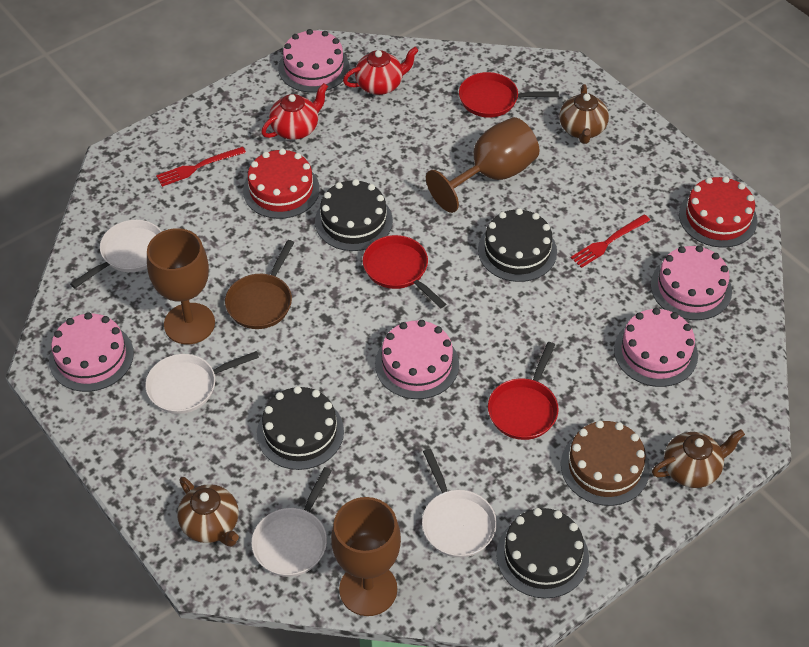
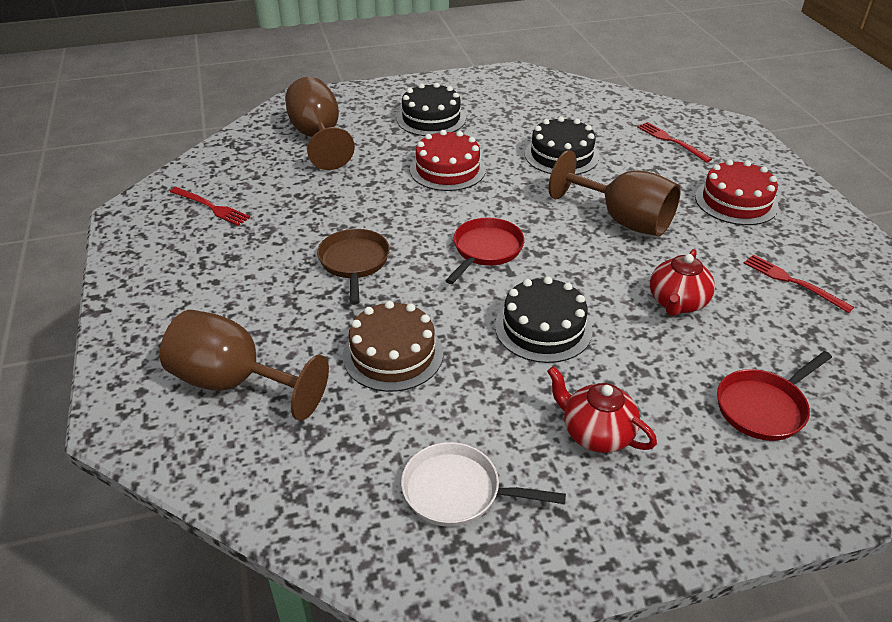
black cake: 4 -> 3
brown teapot: 3 -> 0
pink cake: 5 -> 0
red fork: 2 -> 3
red pan: 3 -> 2
white pan: 4 -> 1

